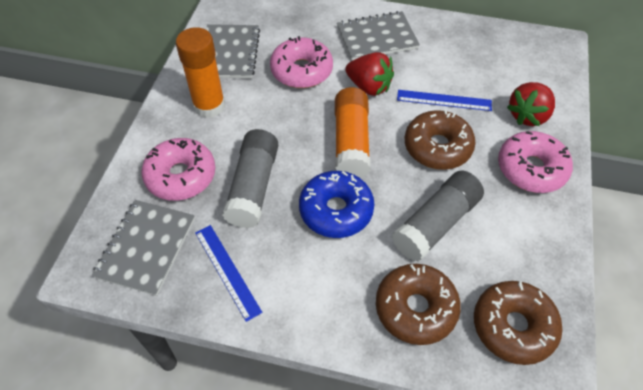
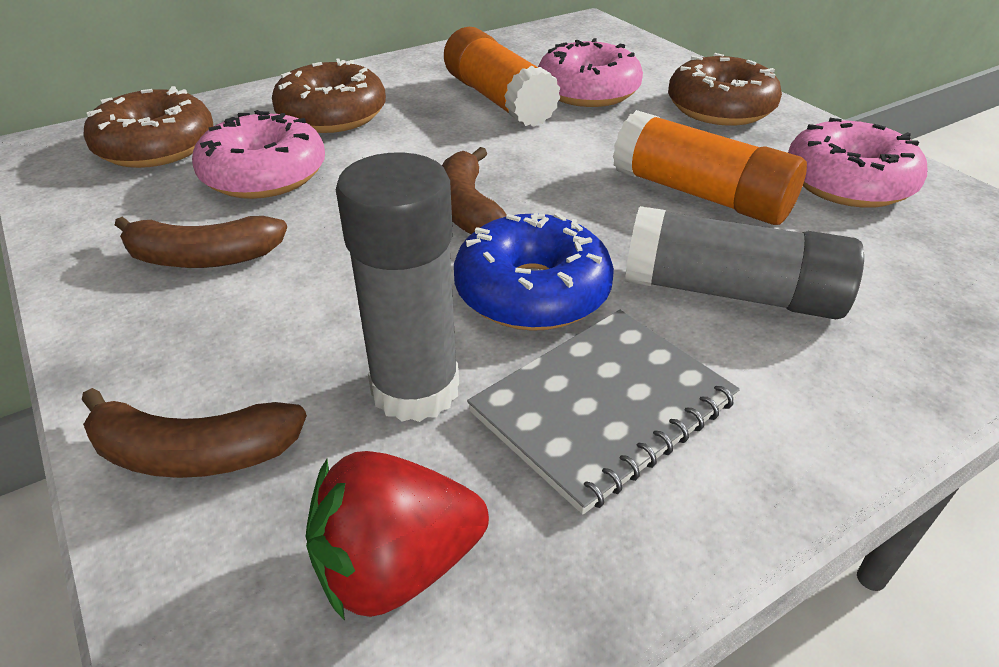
blue ruler: 2 -> 0
brown banana: 0 -> 3
grey notebook: 3 -> 1
red strawberry: 2 -> 1

